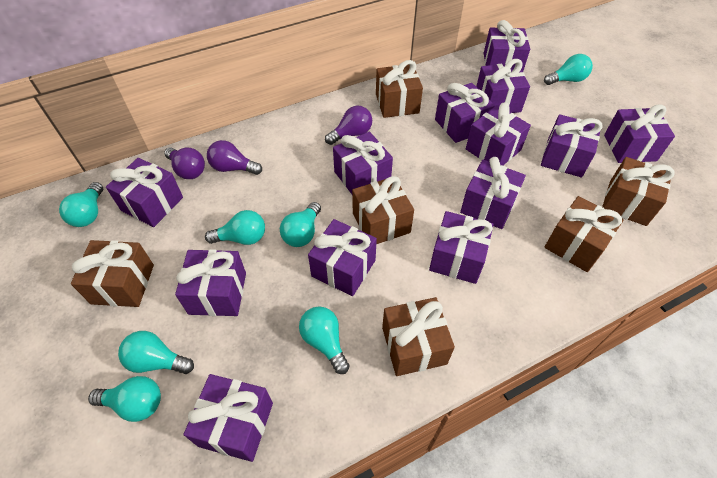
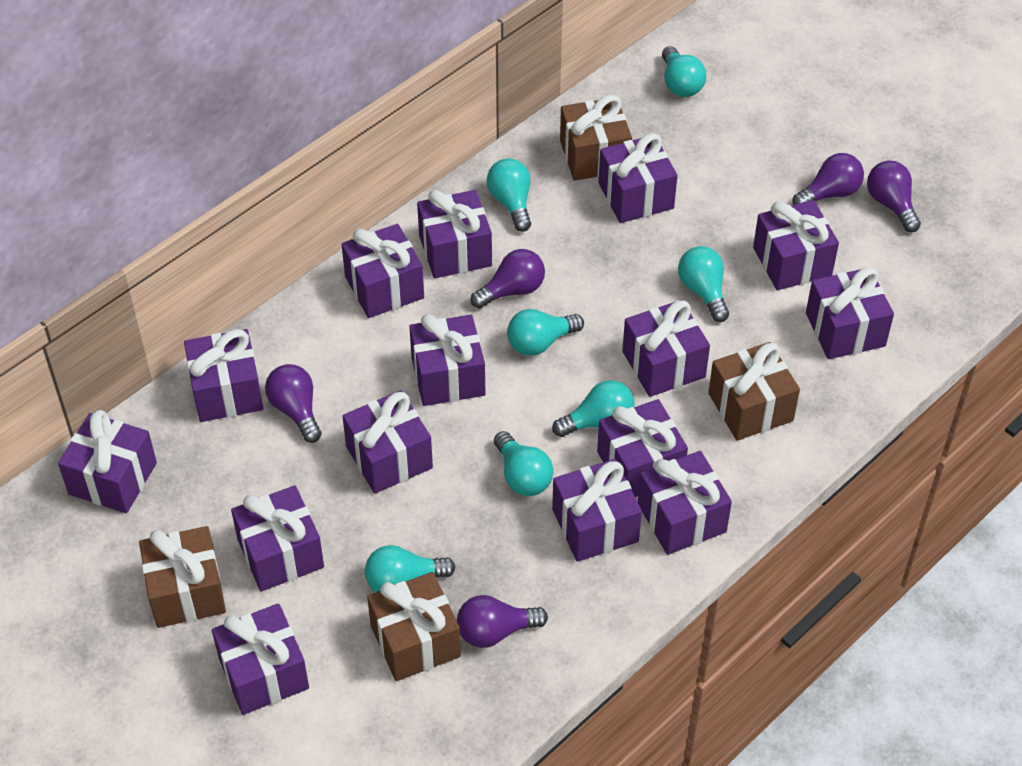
brown gift: 6 -> 4
purple gift: 13 -> 15
purple light bulb: 3 -> 5

